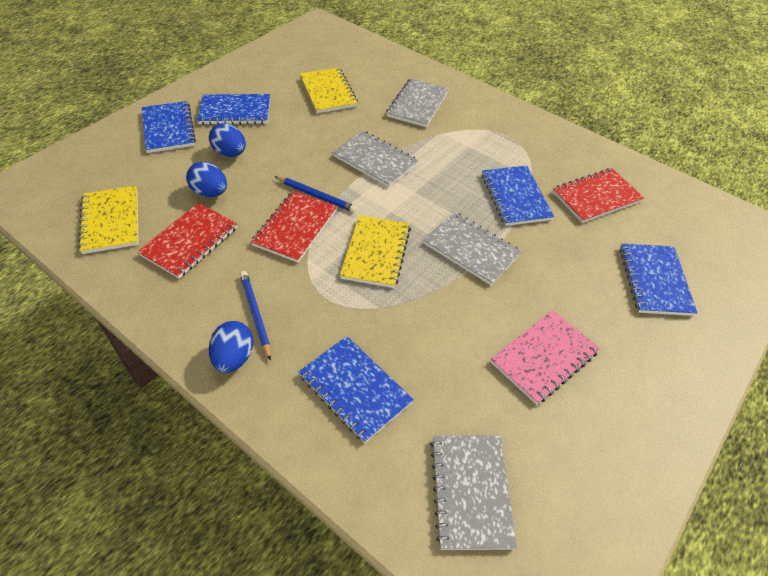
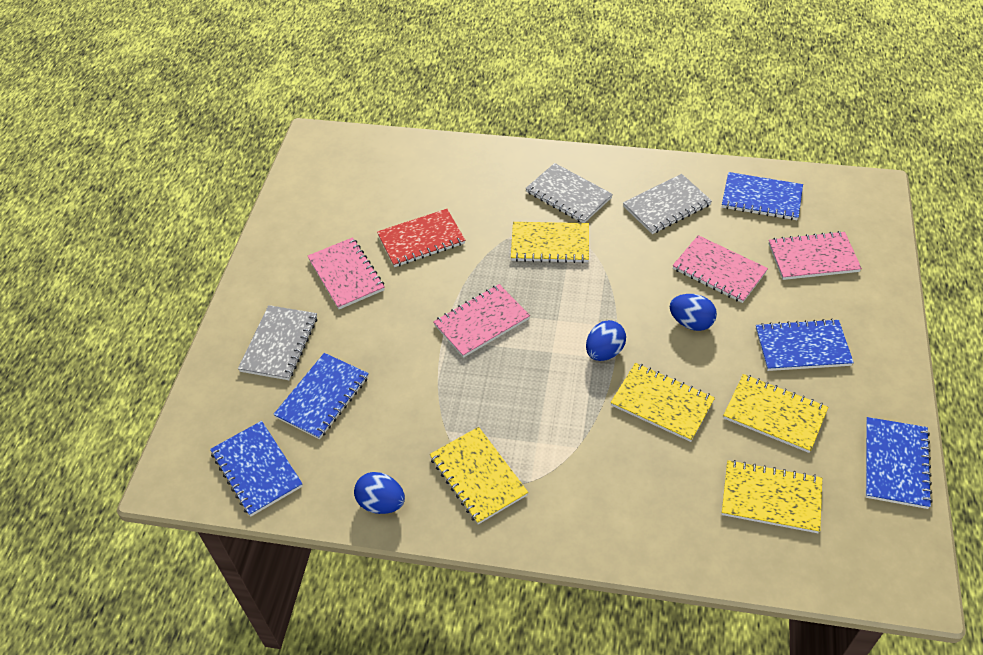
blue pencil: 2 -> 0
grey notebook: 4 -> 3
pink notebook: 1 -> 4
red notebook: 3 -> 1
yellow notebook: 3 -> 5

